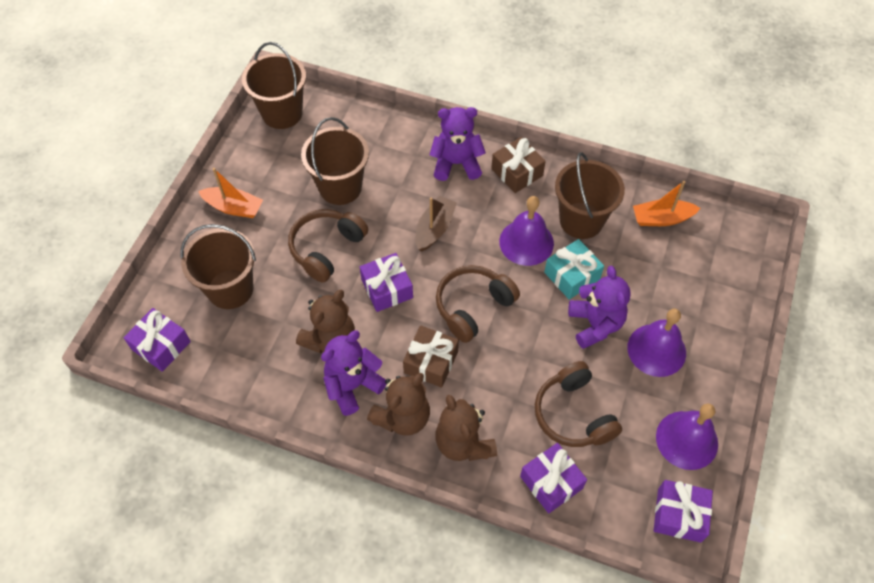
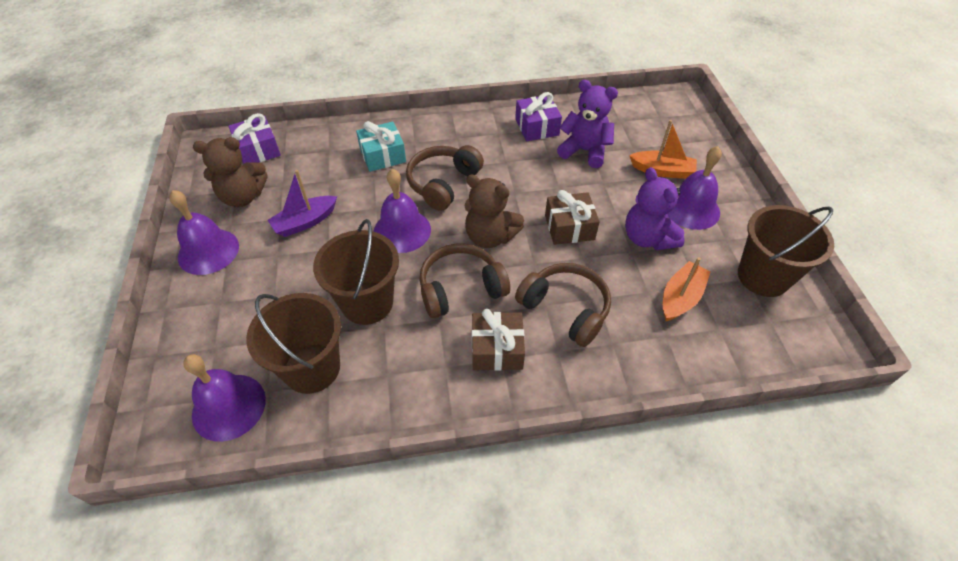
brown boat: 1 -> 0
brown bucket: 4 -> 3
brown teddy bear: 3 -> 2
purple bell: 3 -> 4
purple boat: 0 -> 1
purple gift: 4 -> 2
purple teddy bear: 3 -> 2

